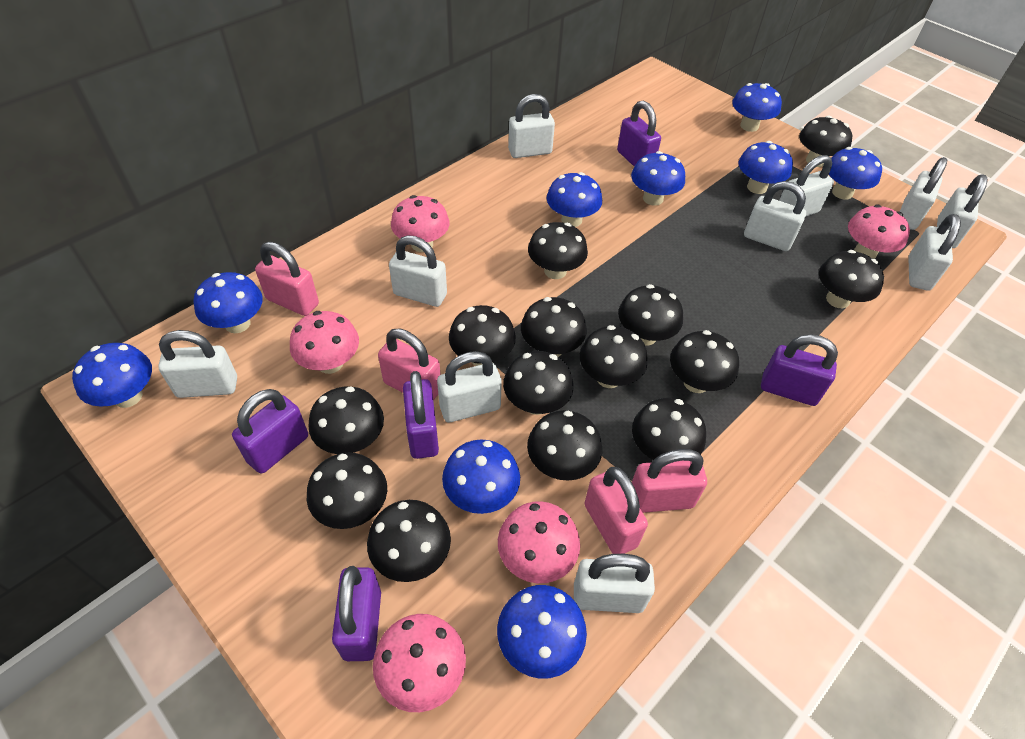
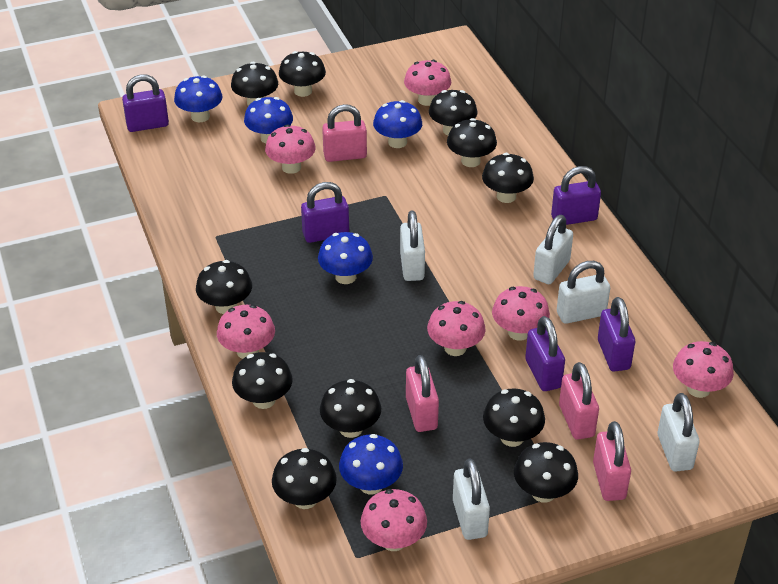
black mushroom: 14 -> 11
blue mushroom: 9 -> 5
pink mushroom: 5 -> 7
white padlock: 10 -> 5

